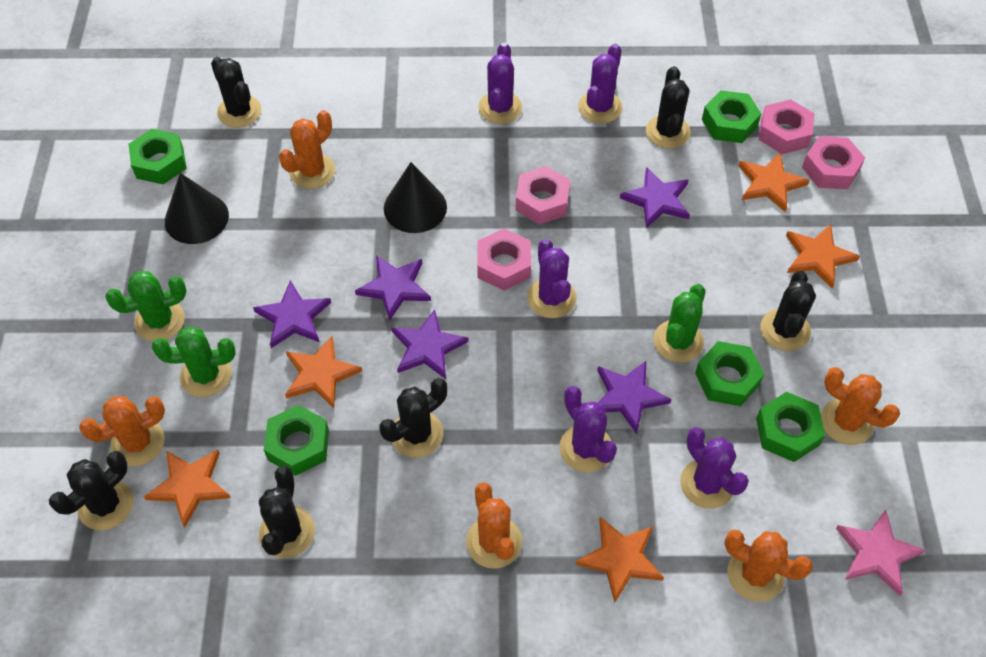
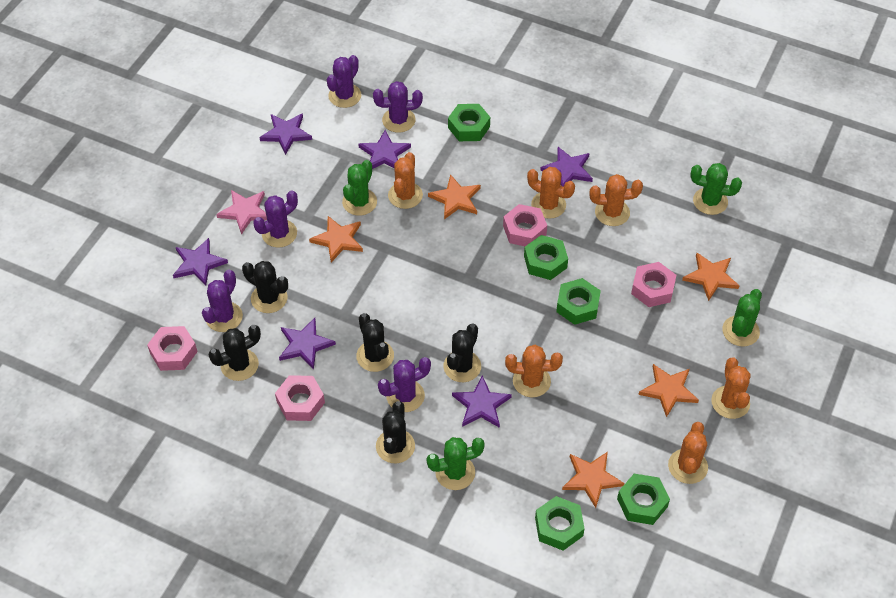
black cactus: 6 -> 5
black cone: 2 -> 0
green cactus: 3 -> 4
orange cactus: 5 -> 6
purple star: 5 -> 6

